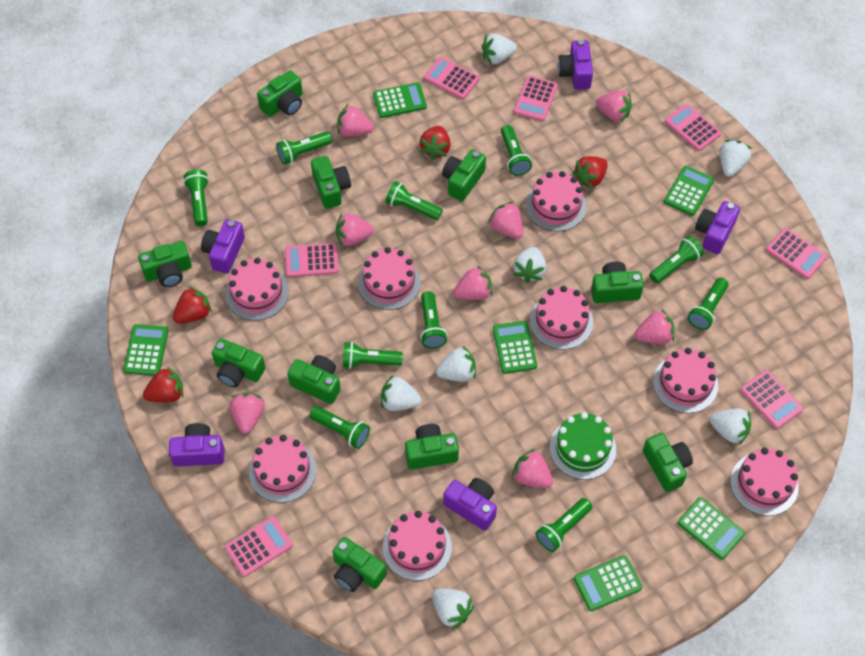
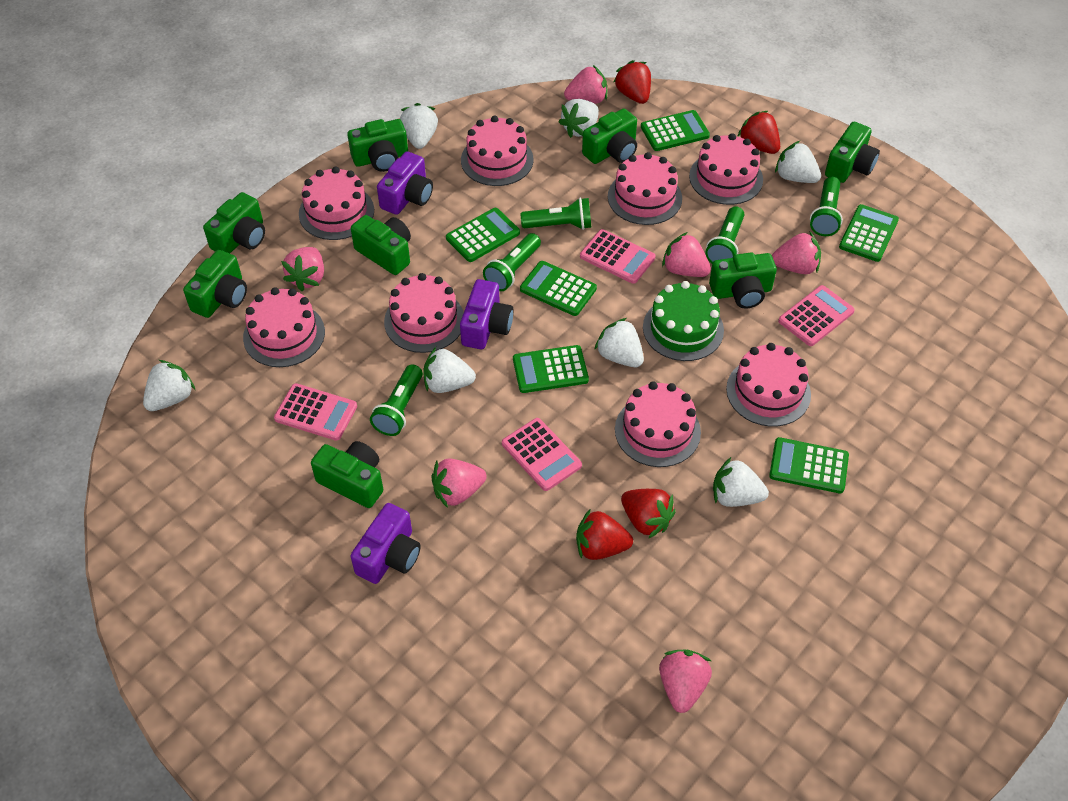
green camera: 10 -> 8
green flashlight: 10 -> 5
pink calculator: 7 -> 4
pink strawberry: 8 -> 6
purple camera: 5 -> 3

